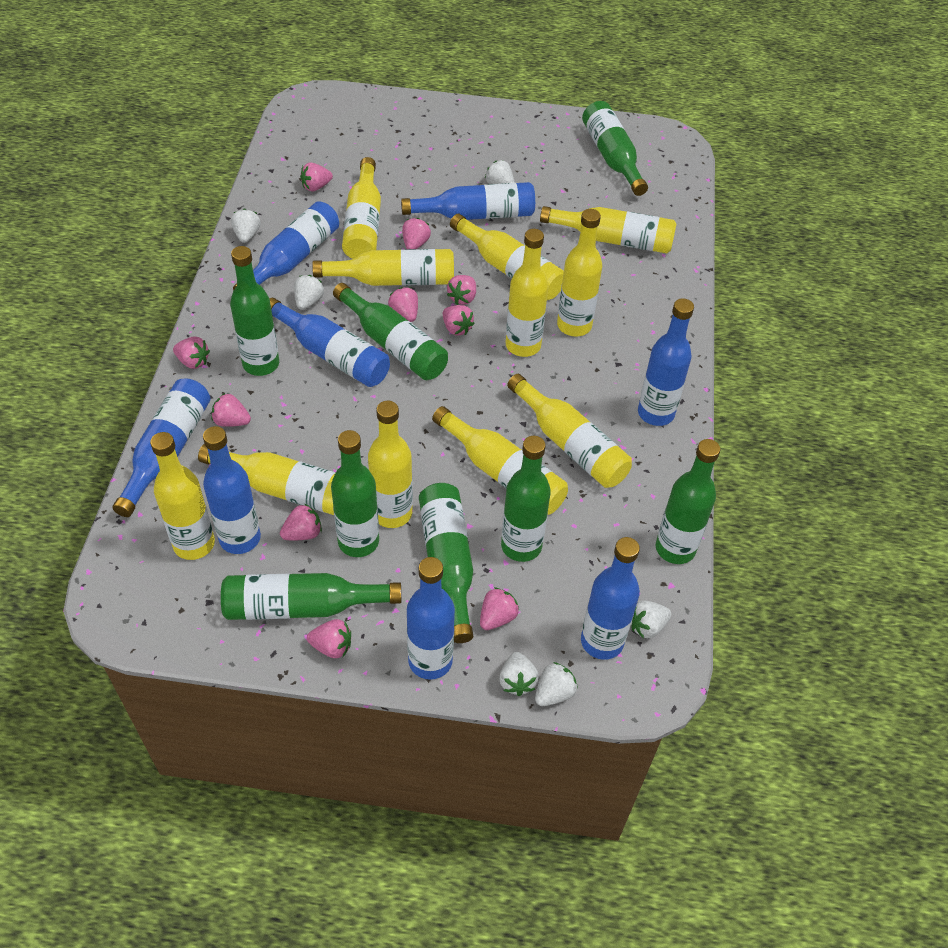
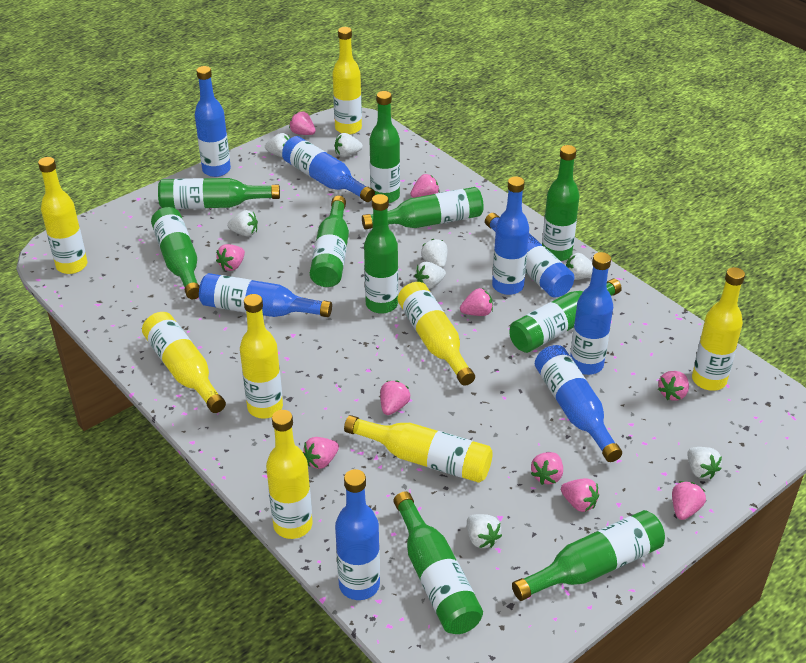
green bottle: 8 -> 10
white strawberry: 6 -> 8
yellow bottle: 11 -> 8

